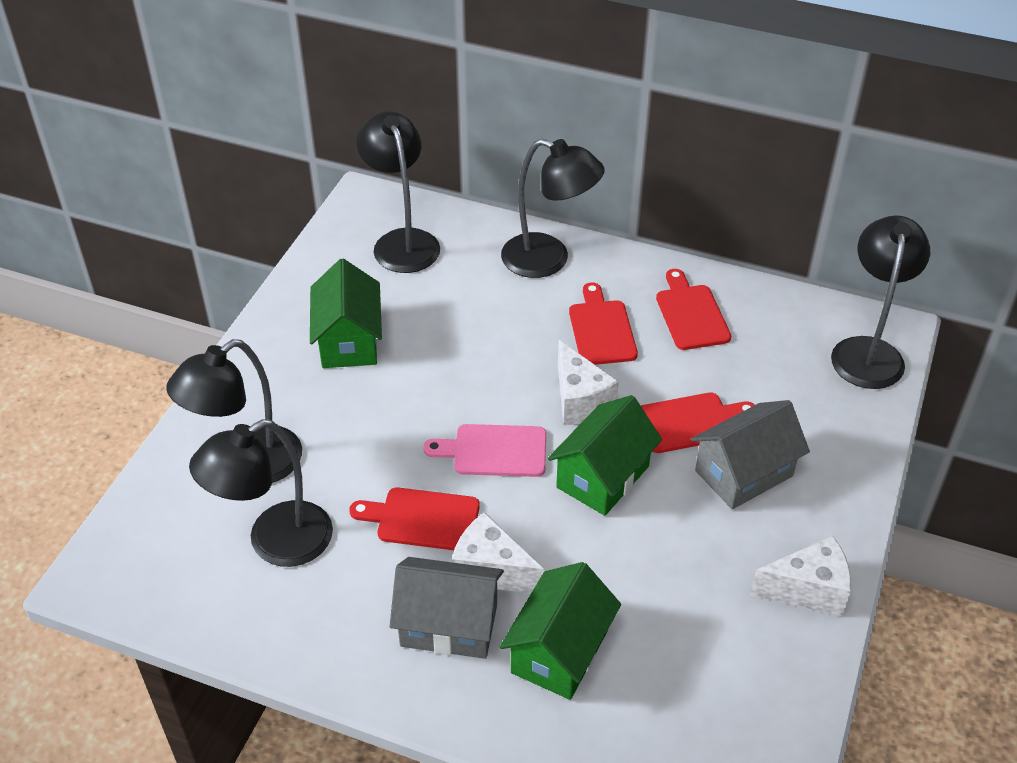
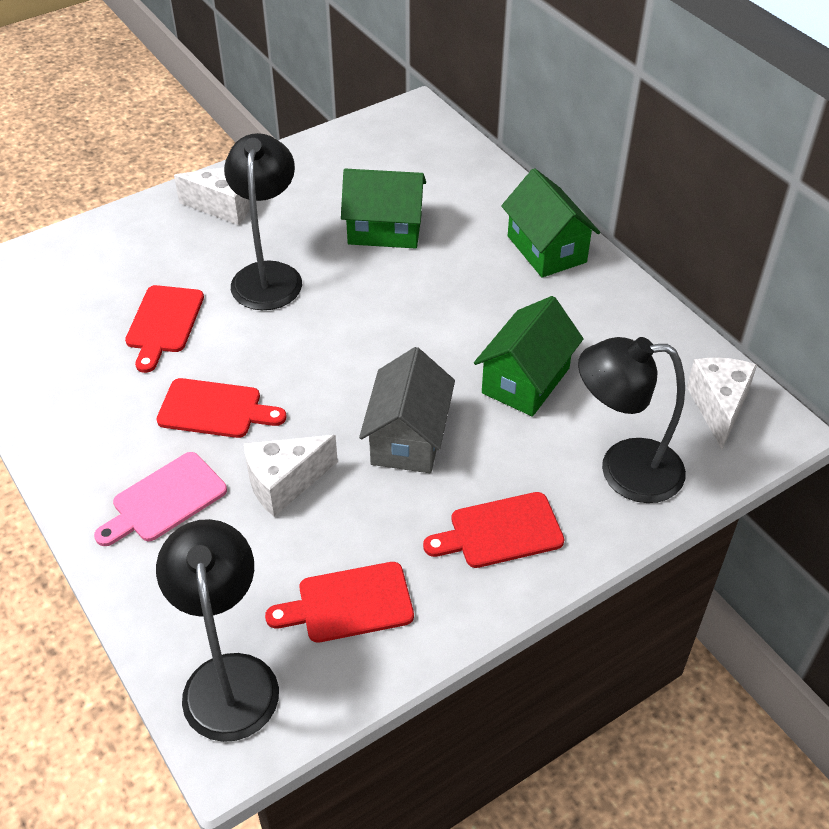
black lamp: 5 -> 3
grey house: 2 -> 1

